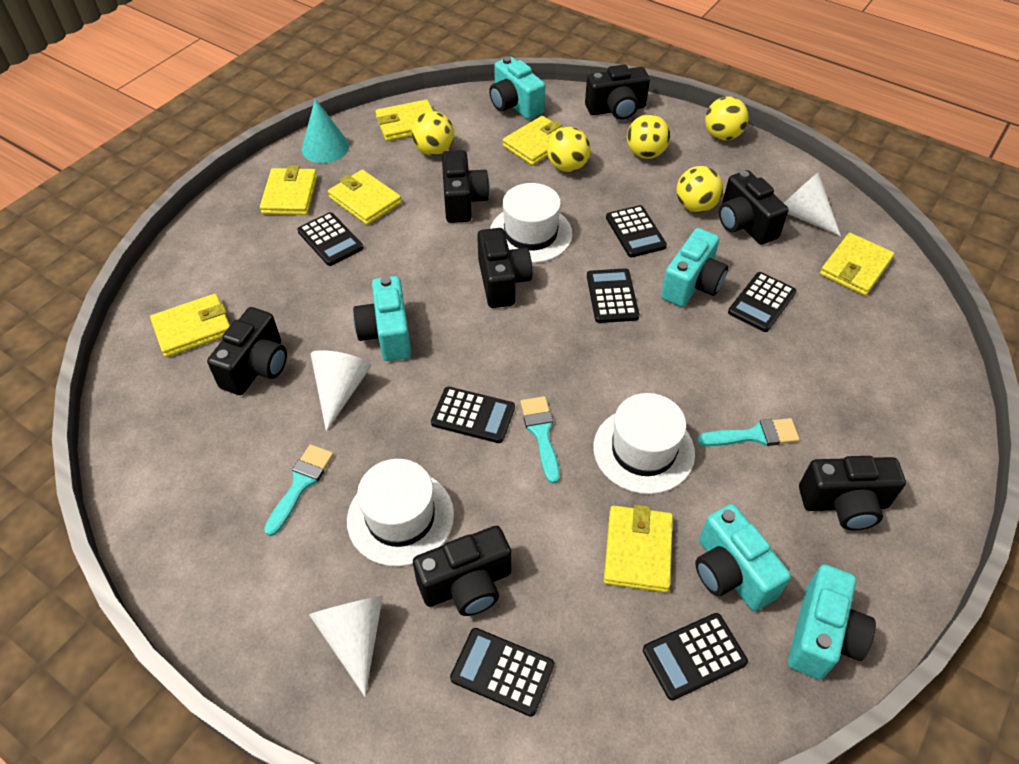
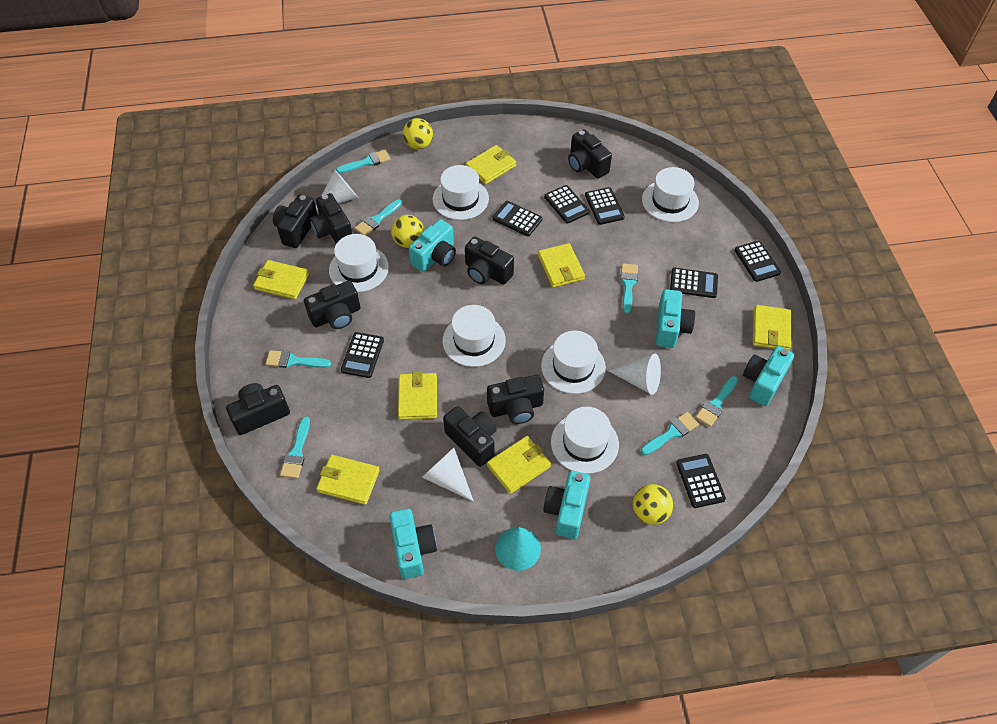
black camera: 7 -> 8
turquoise brush: 3 -> 7
white hat: 3 -> 6
yellow ball: 5 -> 3

